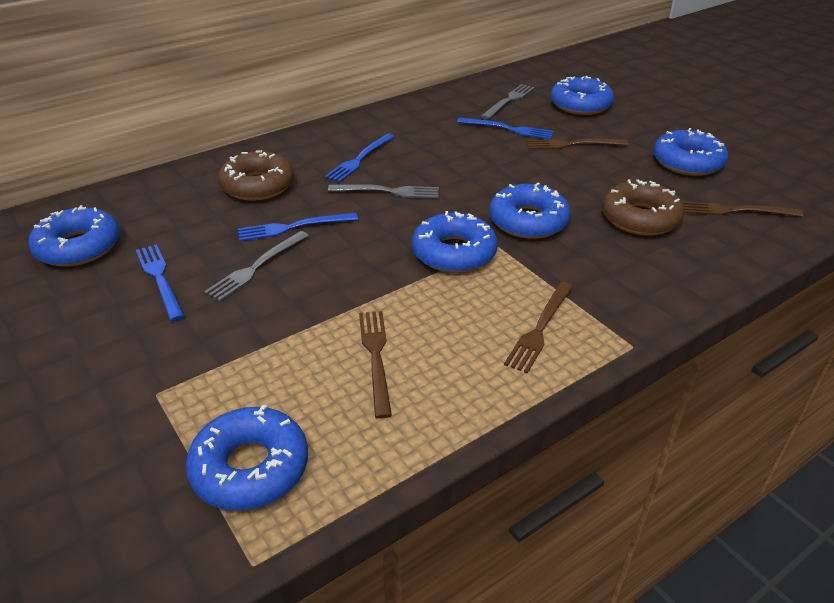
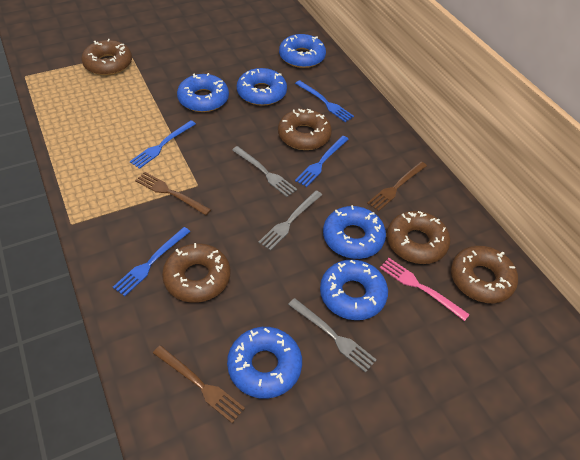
brown donut: 2 -> 5
brown fork: 4 -> 3
pink fork: 0 -> 1

